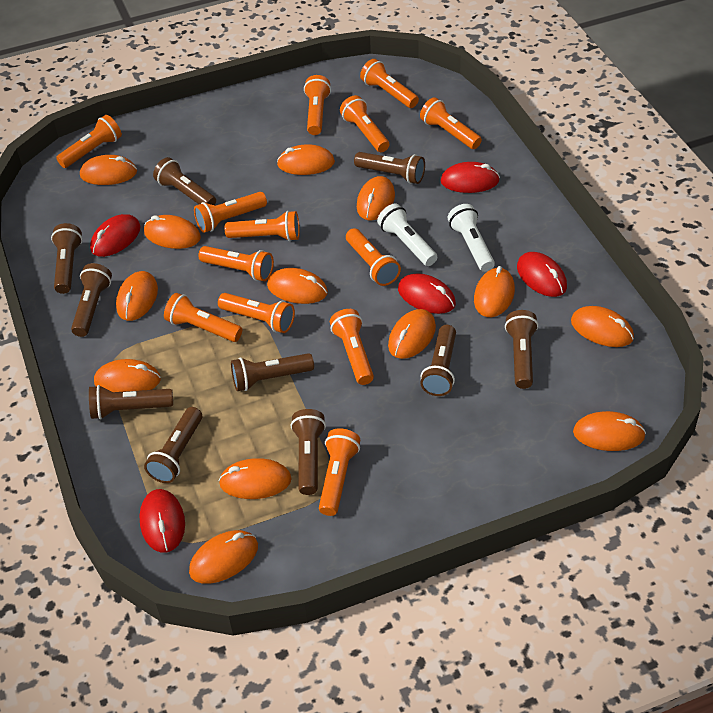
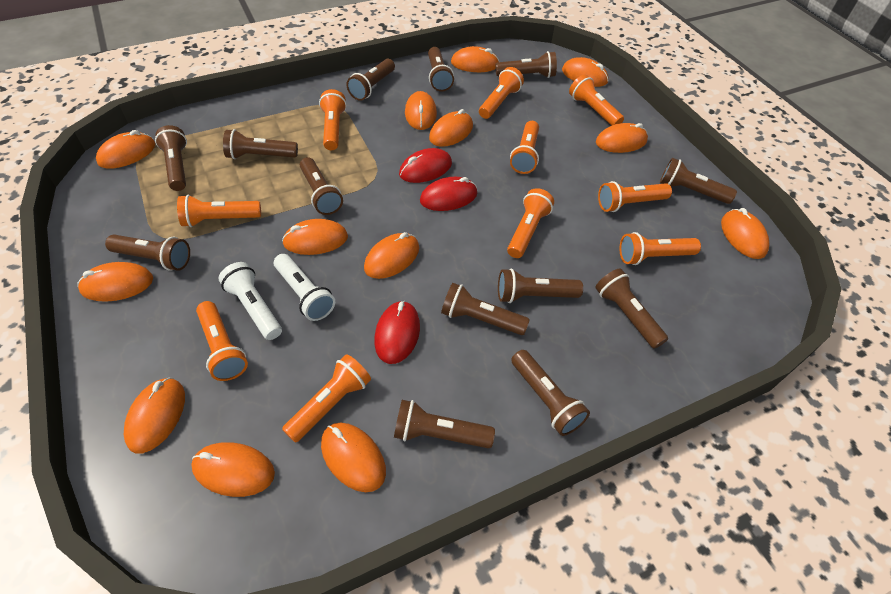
brown flashlight: 10 -> 13
orange flashlight: 13 -> 10
red mouse: 5 -> 3

